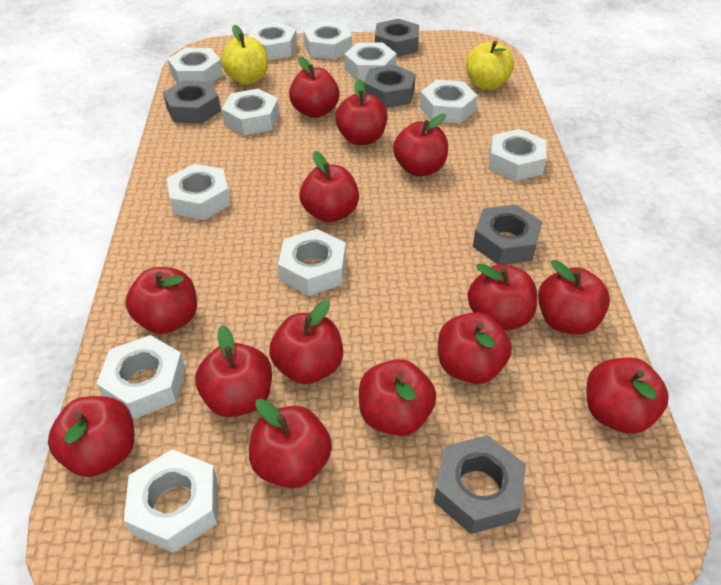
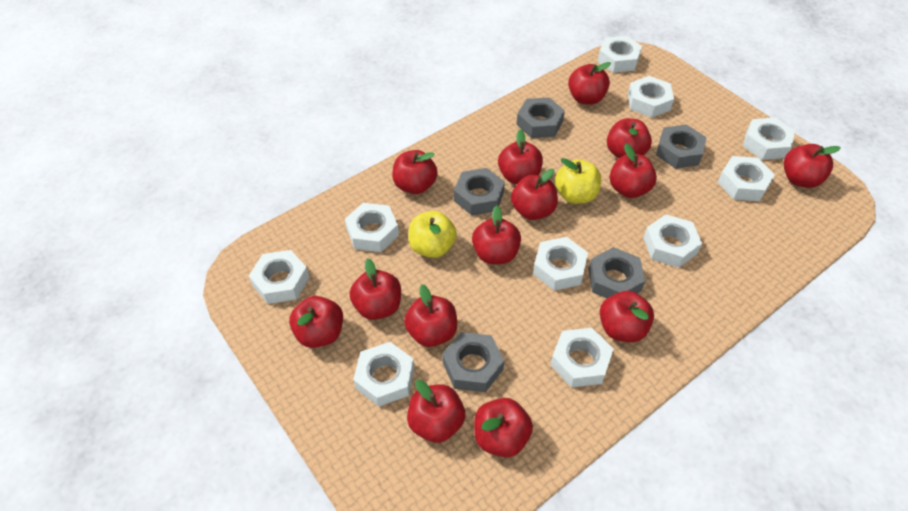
white nut: 11 -> 10

